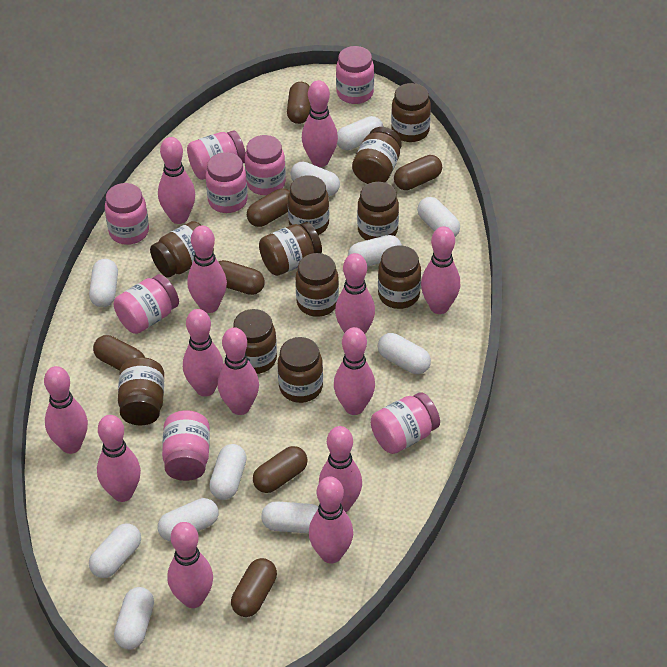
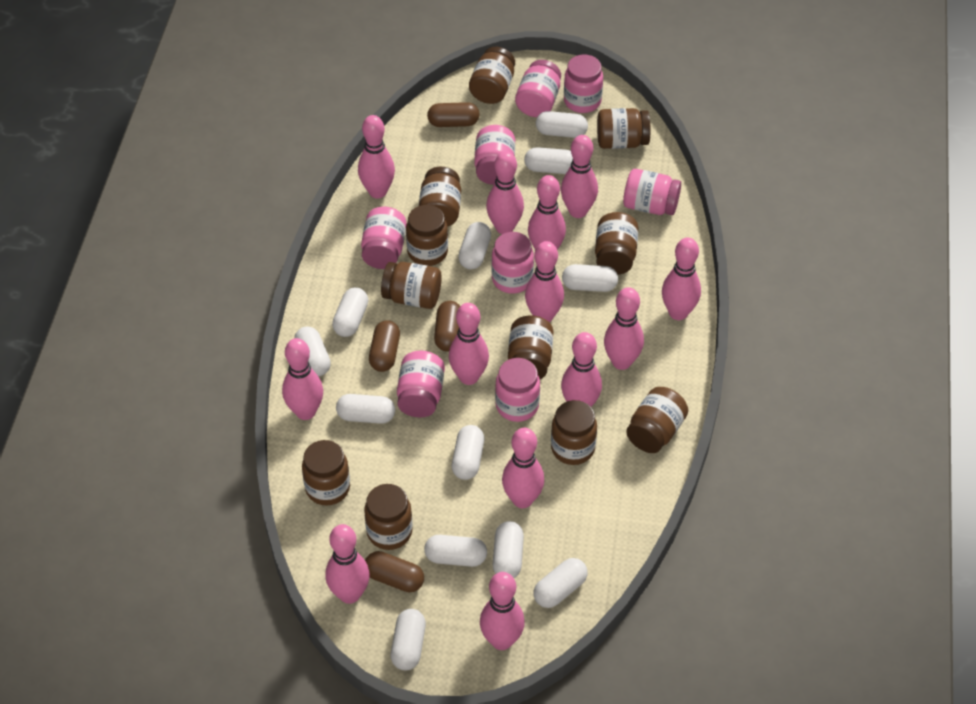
brown capsule: 7 -> 4
white capsule: 11 -> 12

